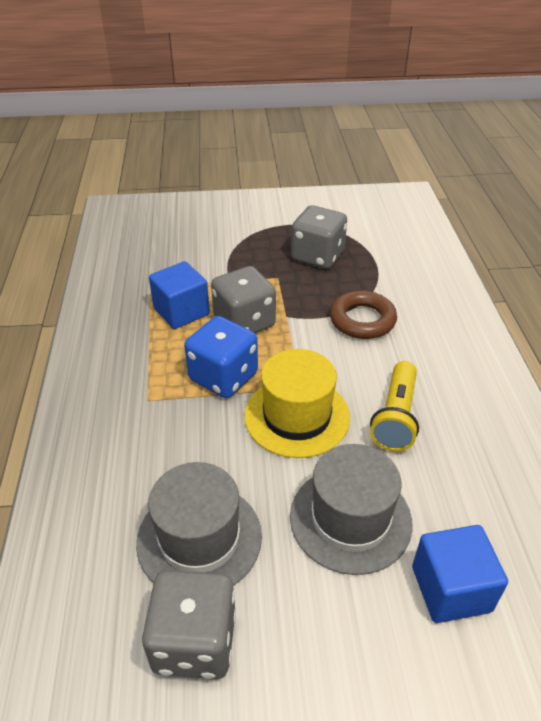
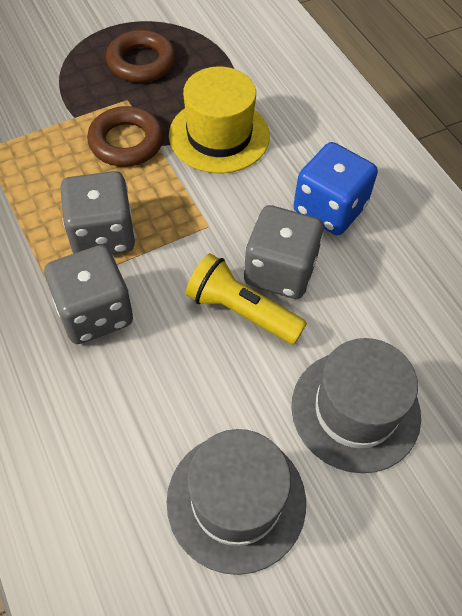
blue cube: 2 -> 0
brown ring: 1 -> 2

